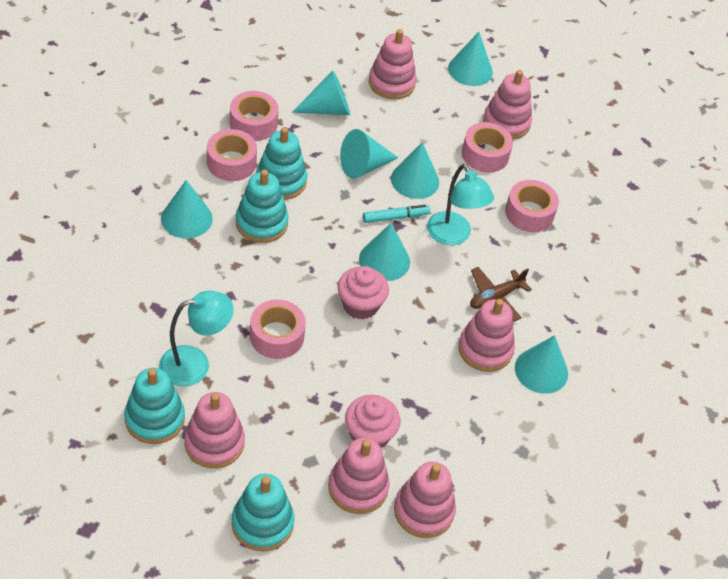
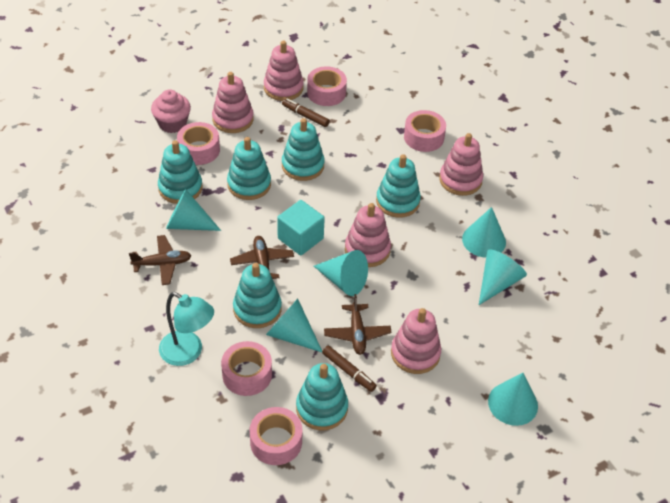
brown marker: 0 -> 2
brown plane: 1 -> 3
pink cupcake: 2 -> 1
pink stacking toy: 6 -> 5
turquoise cone: 7 -> 6
turquoise cube: 0 -> 1
turquoise lamp: 2 -> 1
turquoise marker: 1 -> 0
turquoise stacking toy: 4 -> 6

